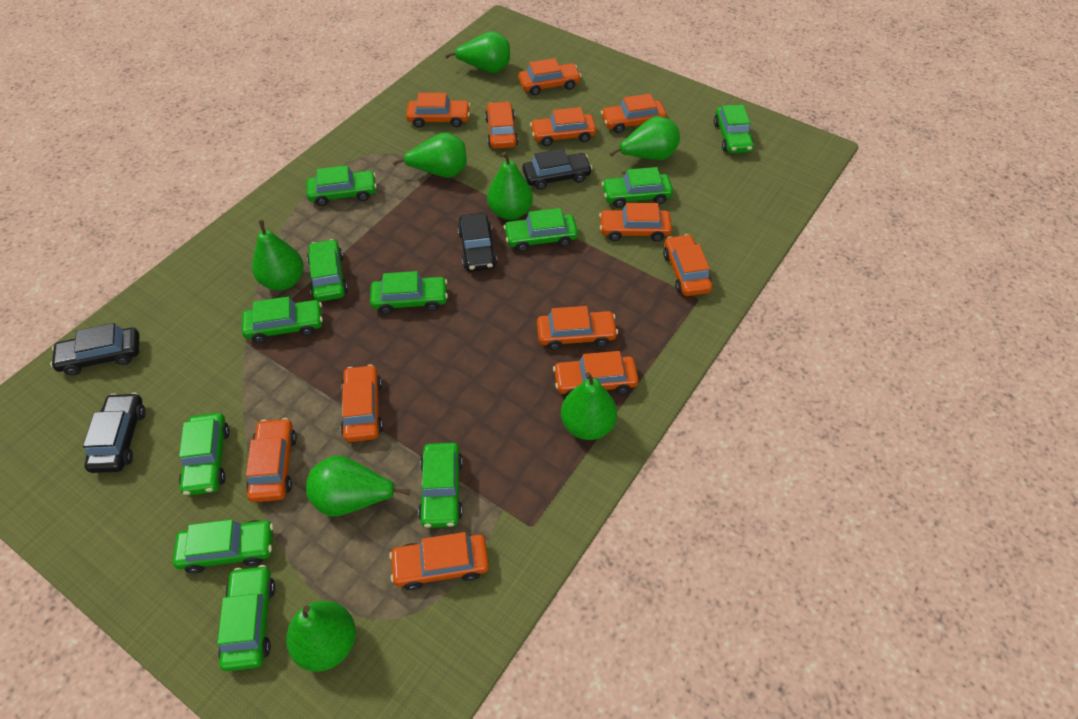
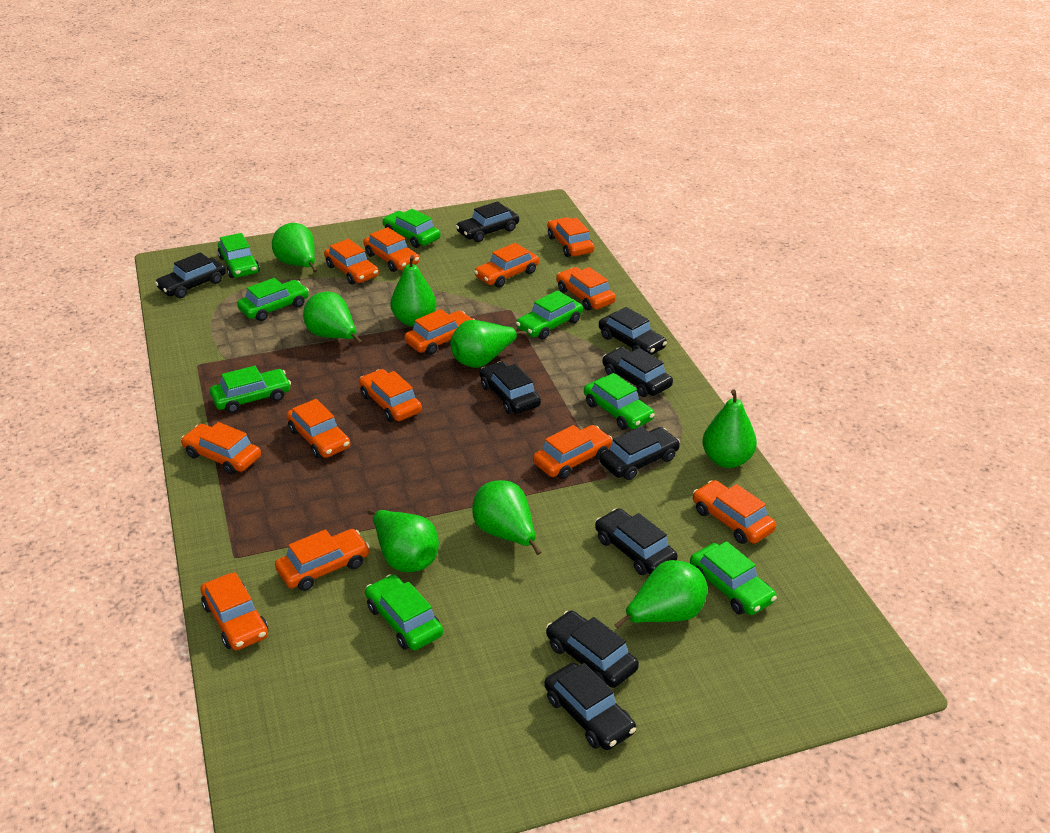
black car: 4 -> 9
green car: 11 -> 8
orange car: 12 -> 13

